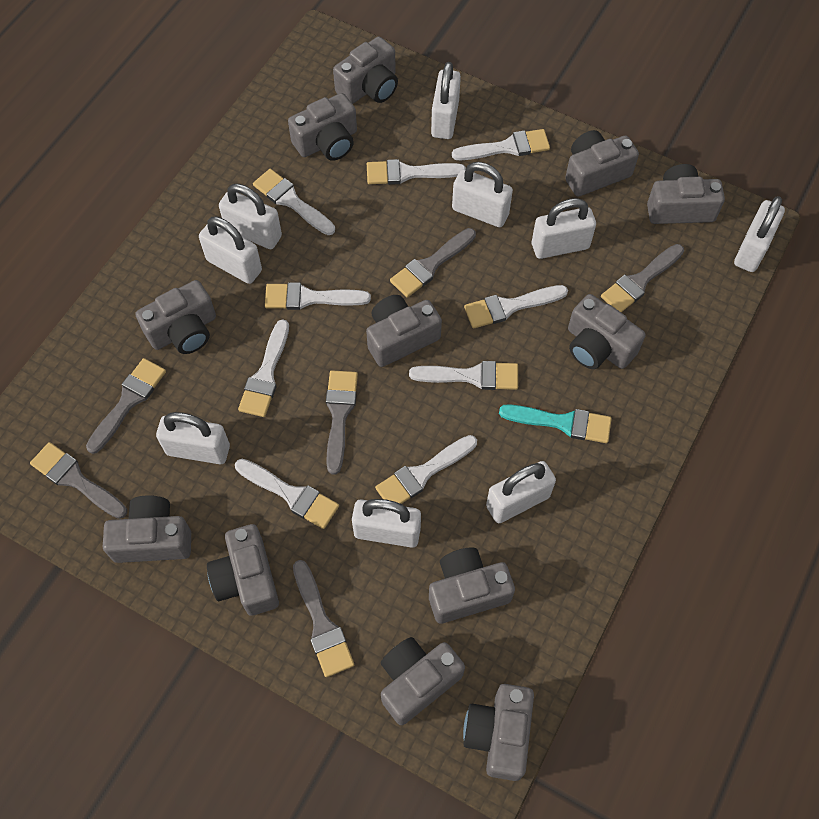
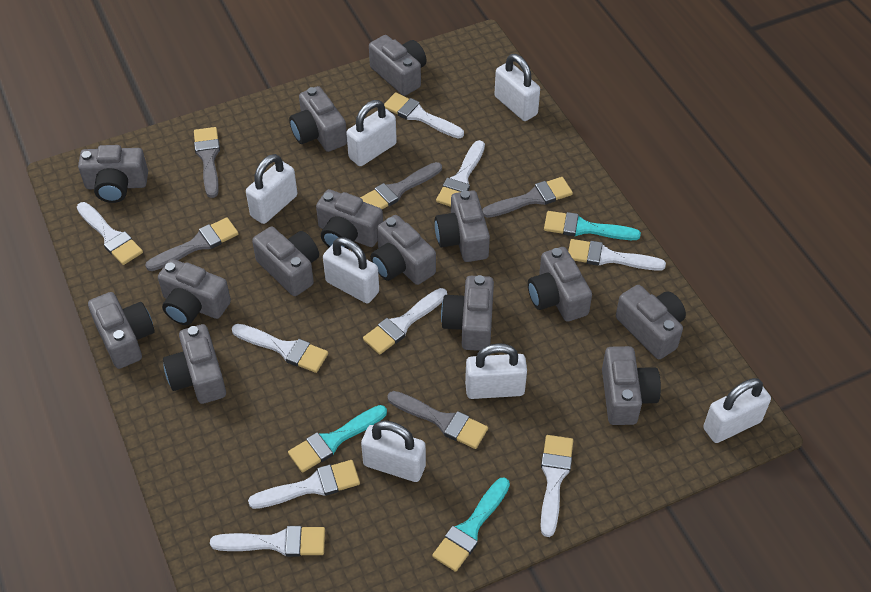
grey brush: 6 -> 5
grey camera: 12 -> 14
turquoise brush: 1 -> 3
white padlock: 9 -> 7

